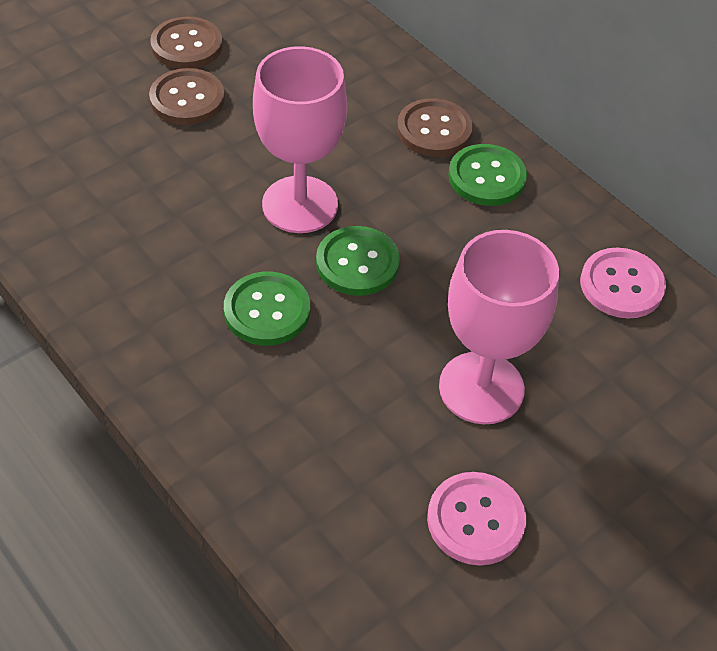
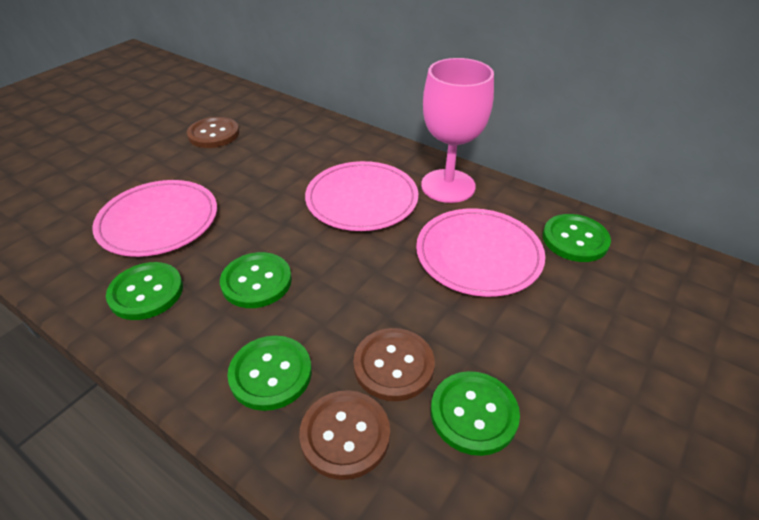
green button: 3 -> 5
pink button: 2 -> 0
pink goblet: 2 -> 1
pink plate: 0 -> 3

